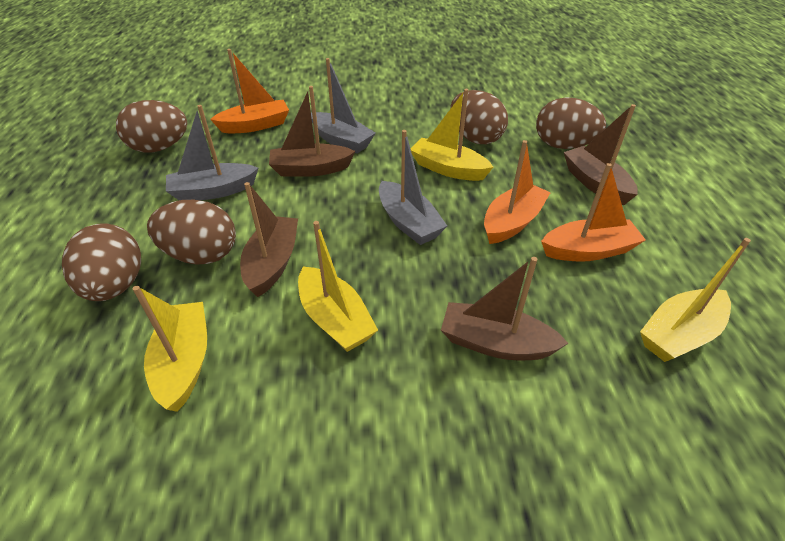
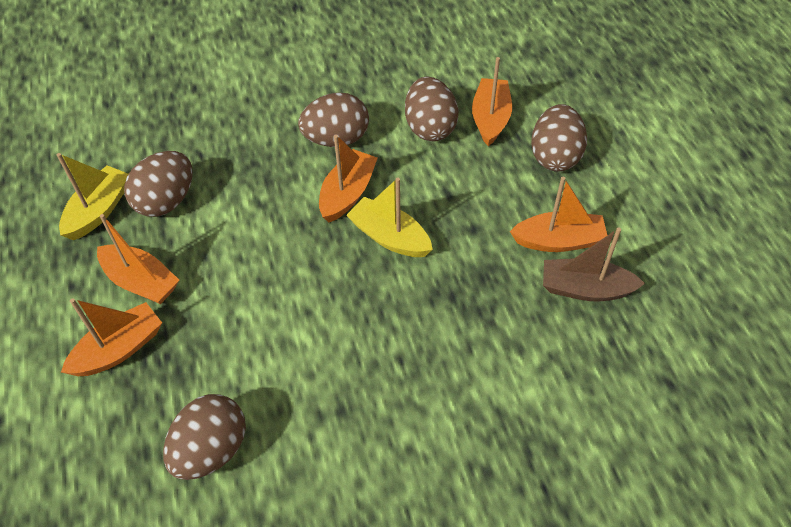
brown boat: 4 -> 1
grey boat: 3 -> 0
orange boat: 3 -> 5
yellow boat: 4 -> 2

